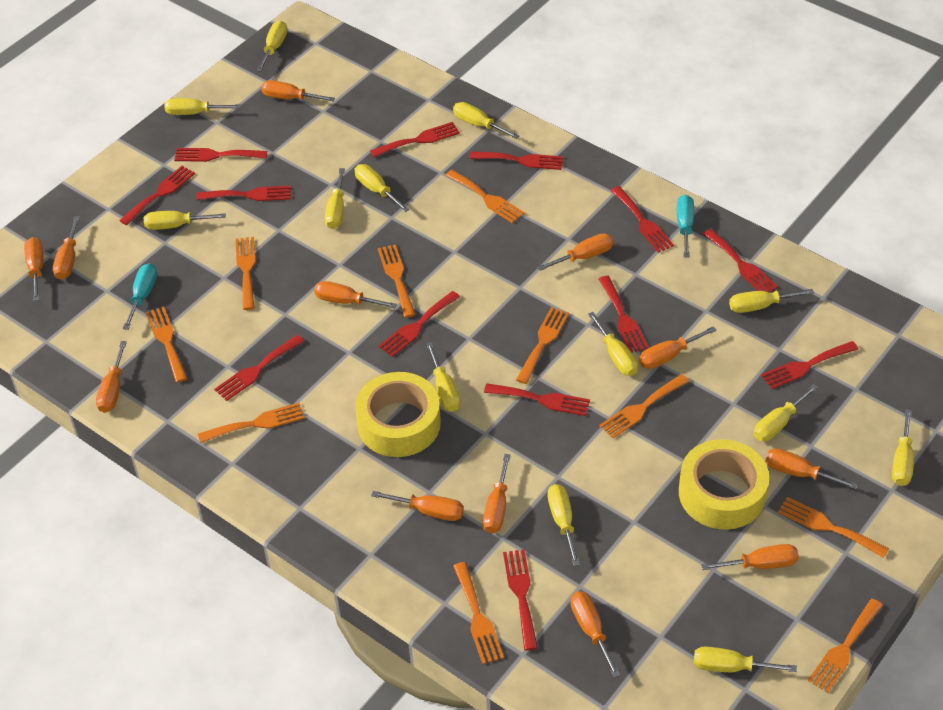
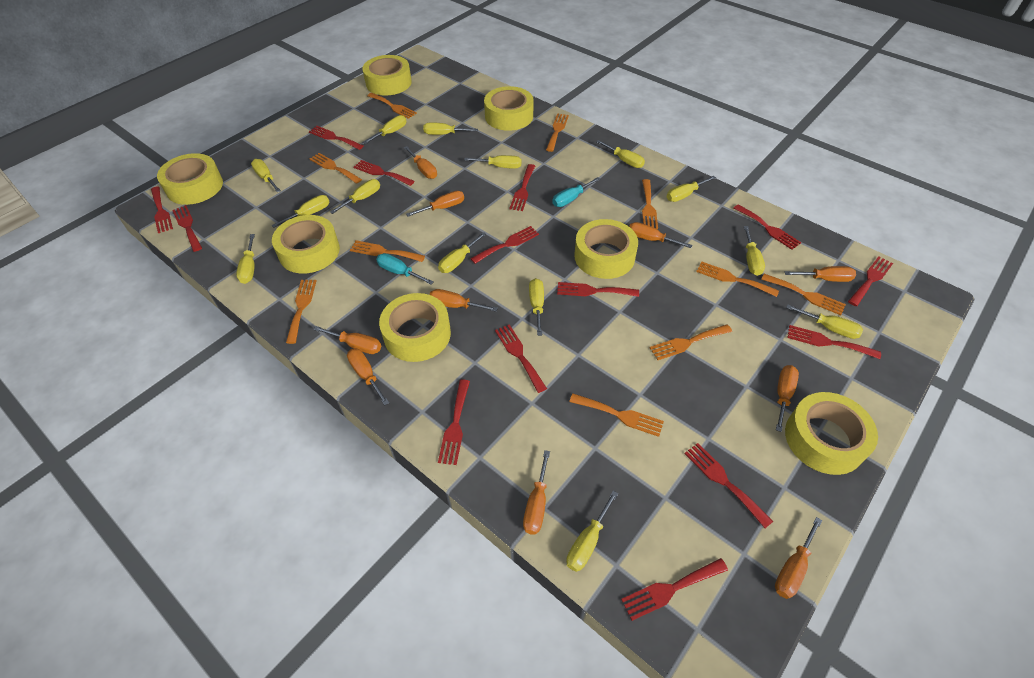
orange screwdriver: 12 -> 10
red fork: 13 -> 14
yellow screwdriver: 13 -> 14
yellow tape: 2 -> 7

